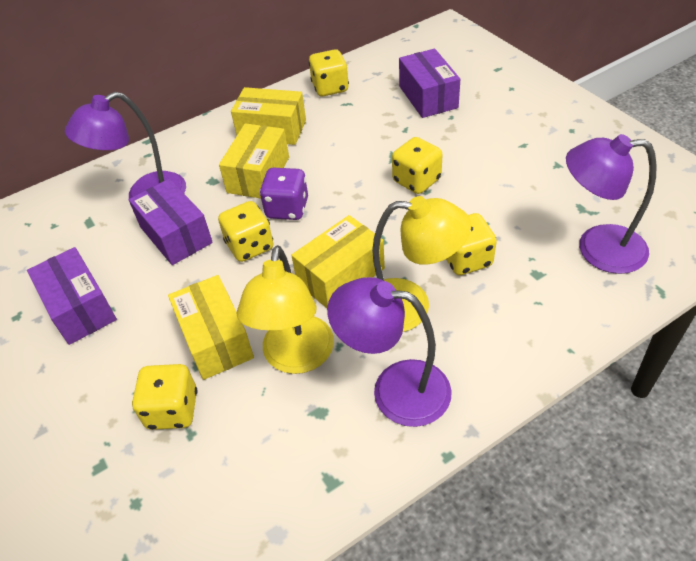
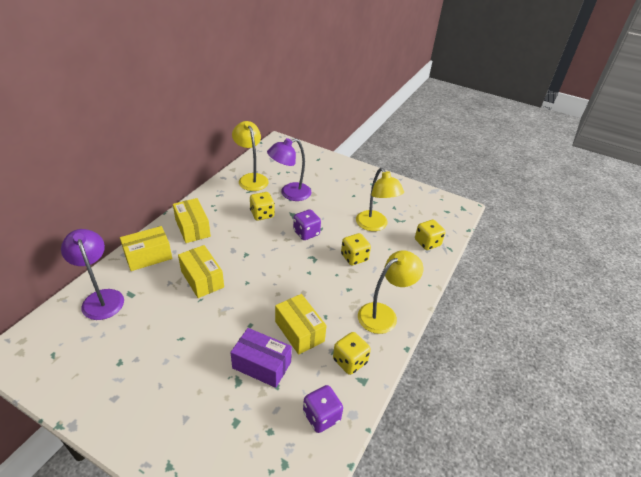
purple box: 3 -> 1
purple dice: 1 -> 2
purple lamp: 3 -> 2
yellow dice: 5 -> 4
yellow lamp: 2 -> 3

